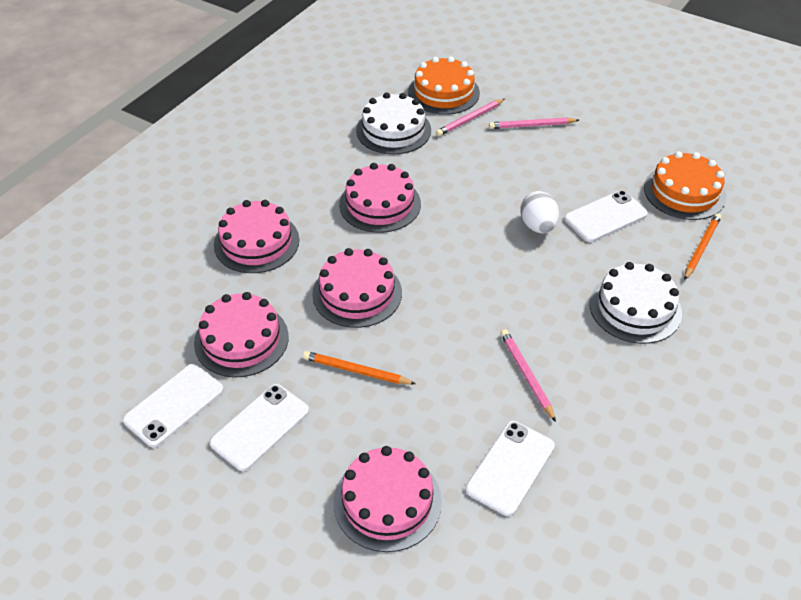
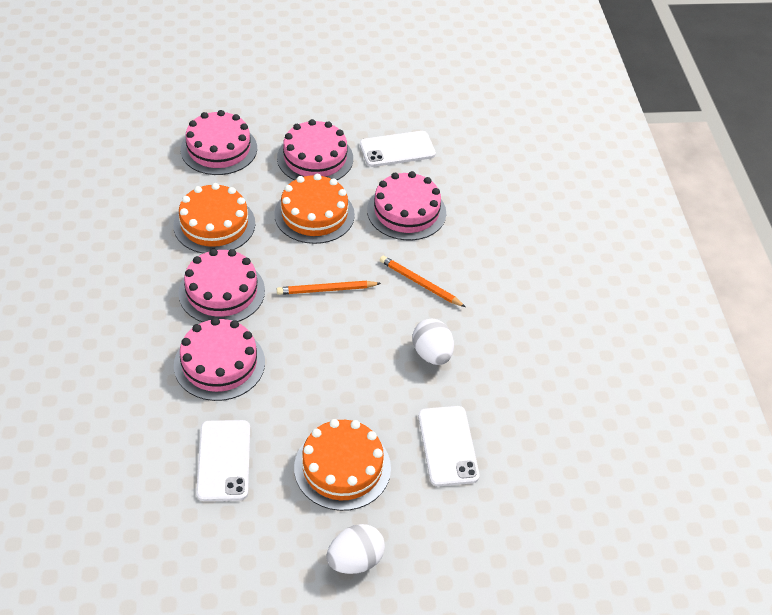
orange cake: 2 -> 3
pink pencil: 3 -> 0
white cake: 2 -> 0
white egg: 1 -> 2
white phone: 4 -> 3

